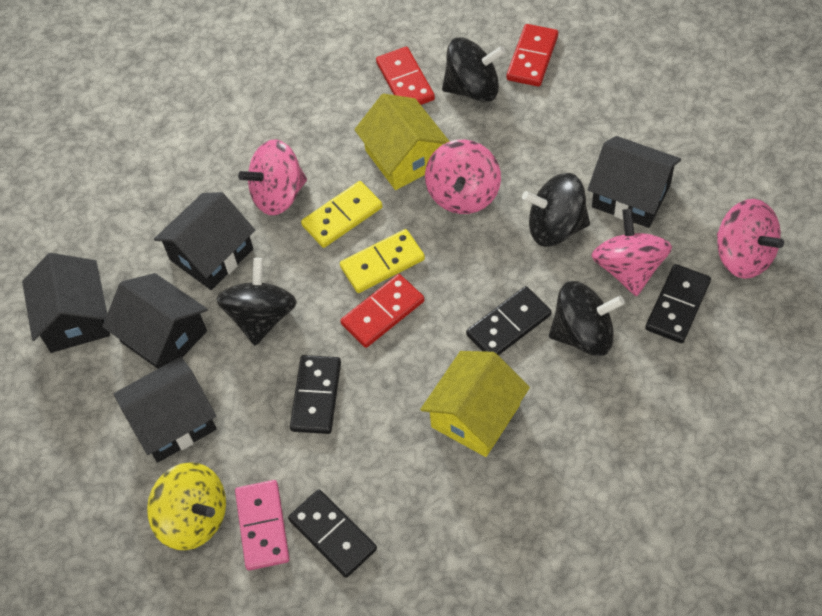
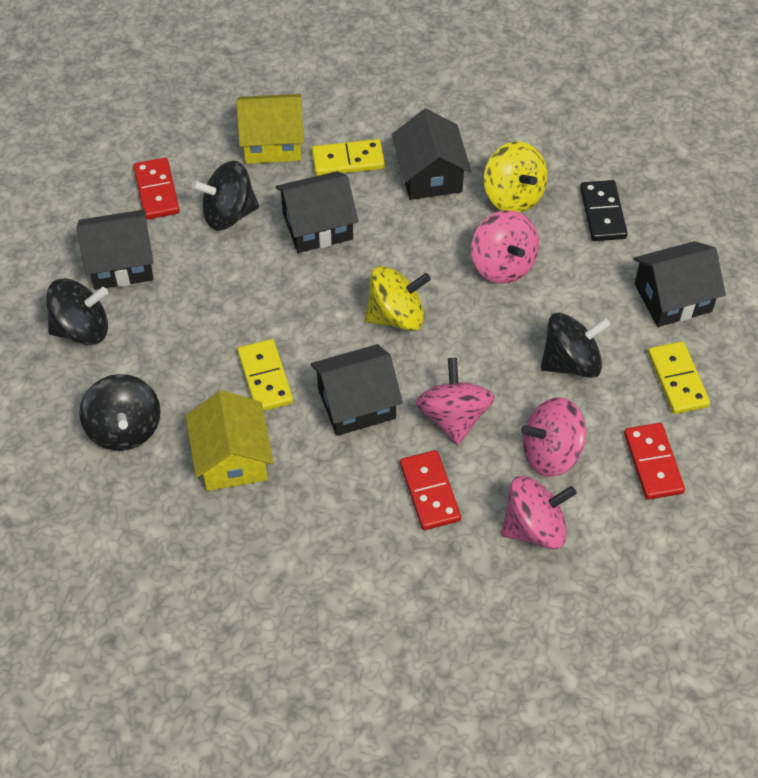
black domino: 4 -> 1
pink domino: 1 -> 0
yellow domino: 2 -> 3
yellow spinning top: 1 -> 2

